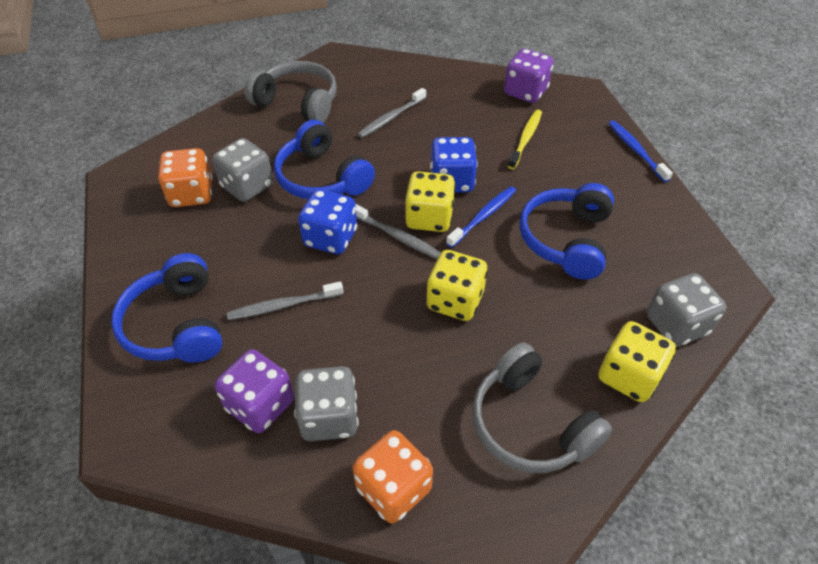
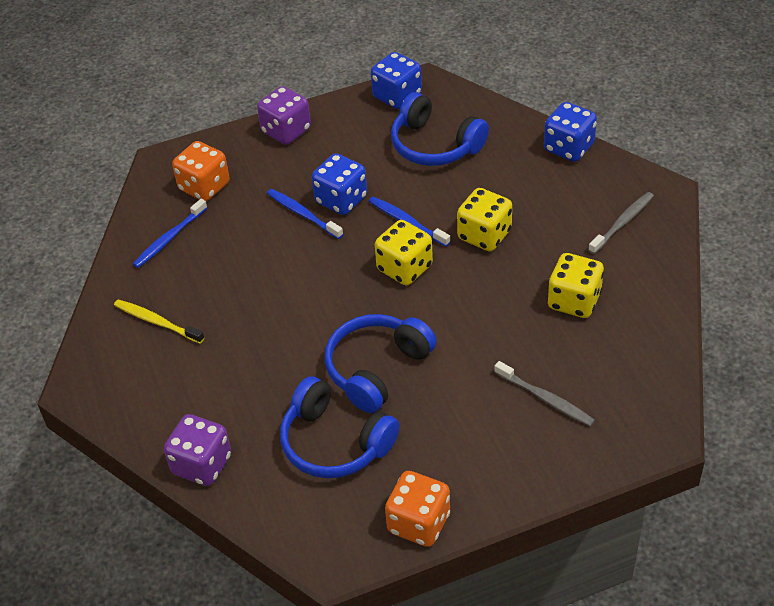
blue dice: 2 -> 3
blue toothbrush: 2 -> 3
grey dice: 3 -> 0
grey headphones: 2 -> 0
grey toothbrush: 3 -> 2

